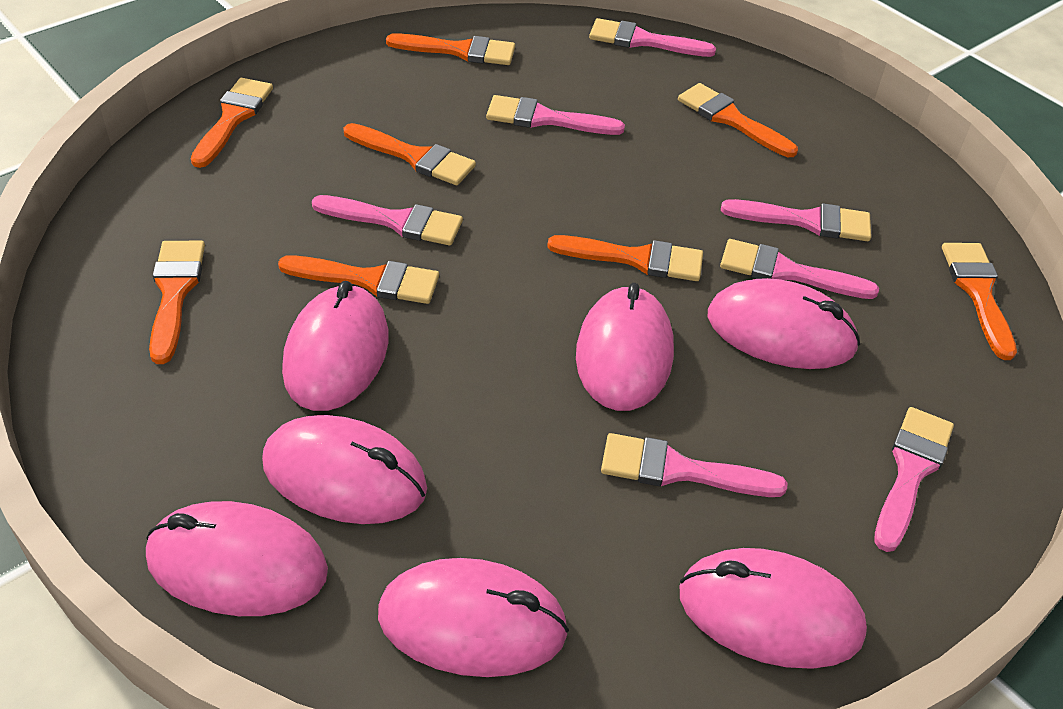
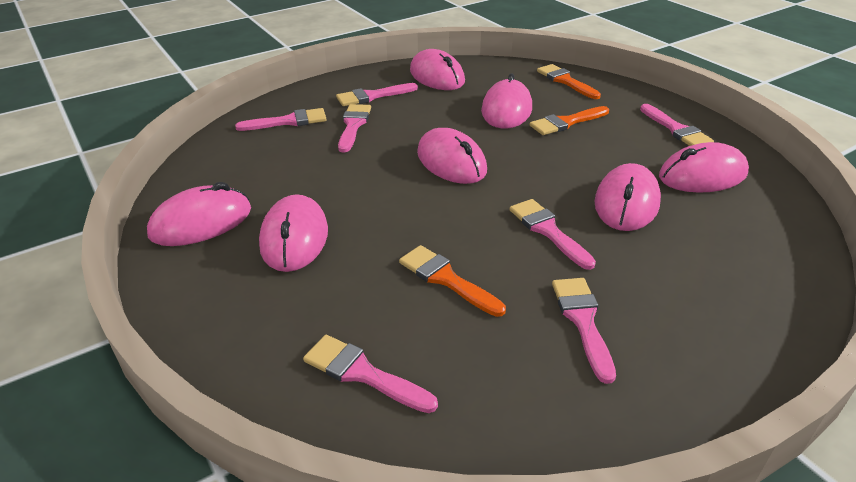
orange brush: 8 -> 3

